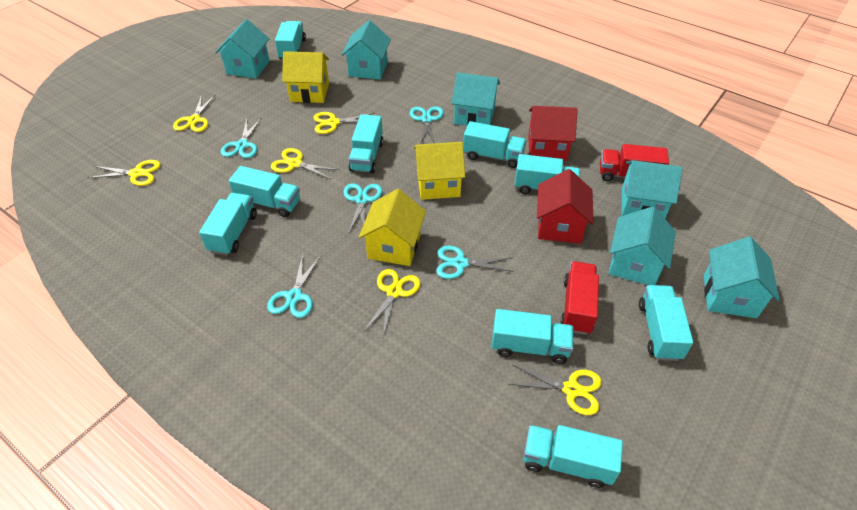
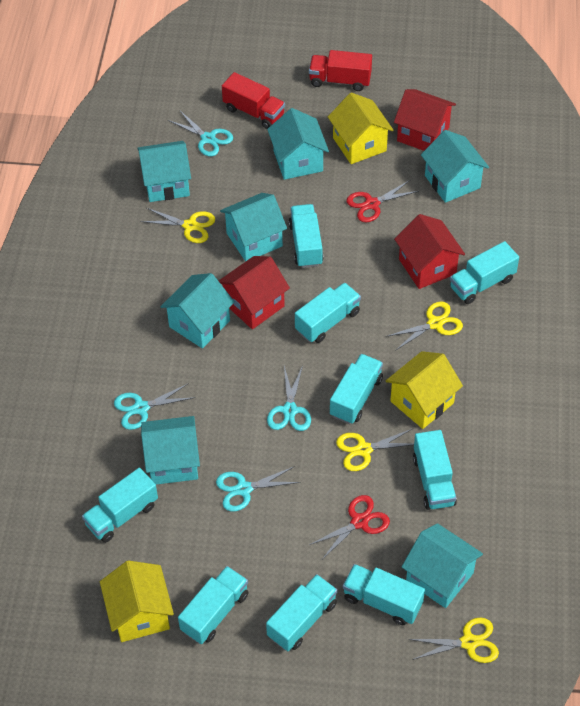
red house: 2 -> 3
red scissors: 0 -> 2
turquoise house: 6 -> 7
turquoise scissors: 5 -> 4
yellow scissors: 6 -> 4

